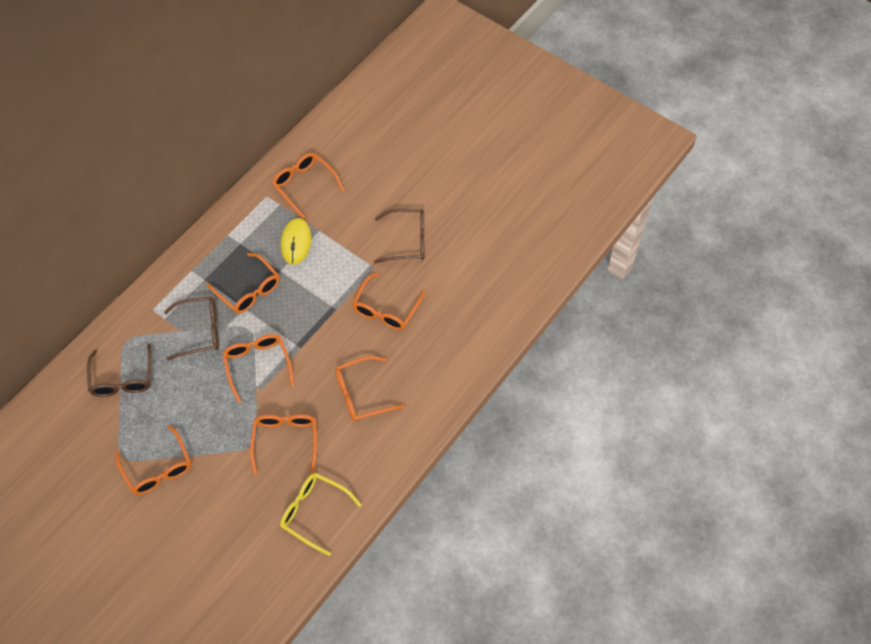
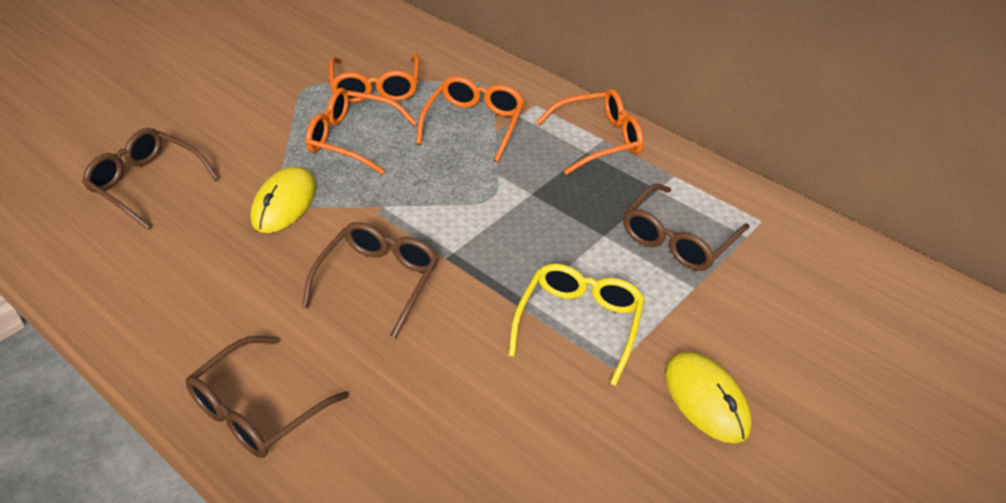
brown glasses: 3 -> 4
orange glasses: 7 -> 4
yellow mouse: 1 -> 2

